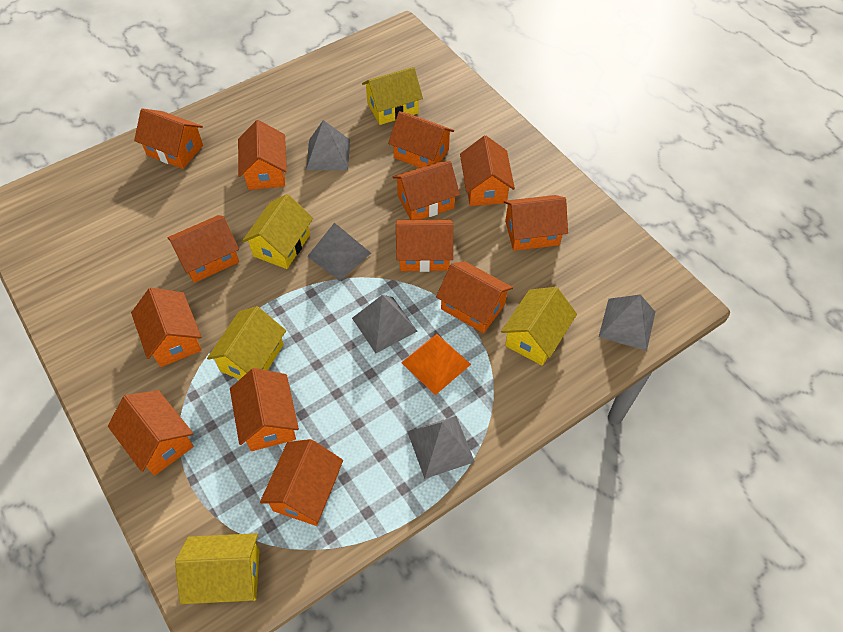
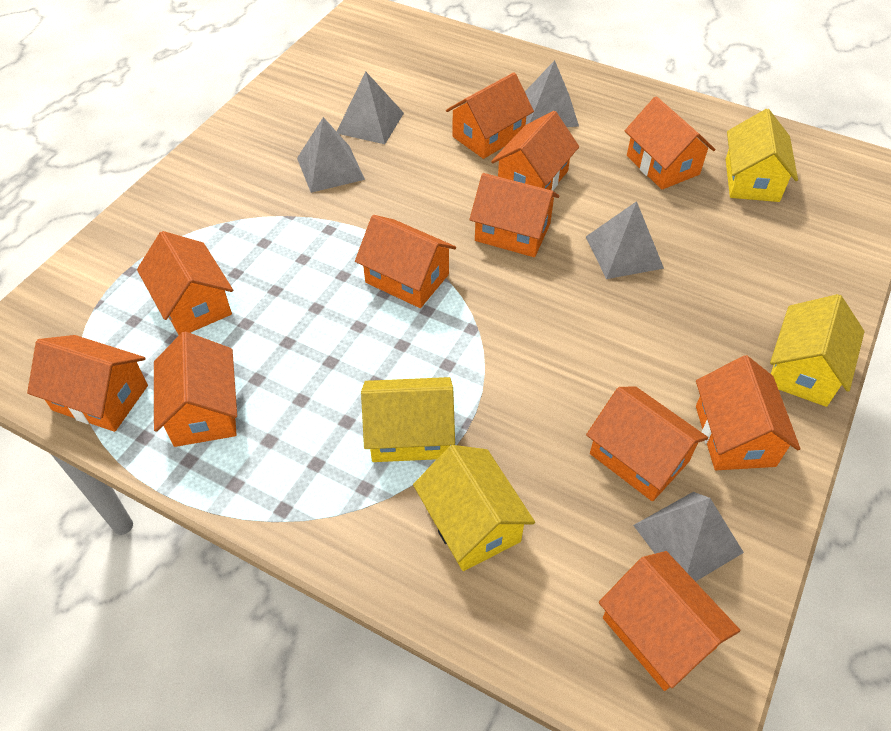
orange house: 13 -> 11
orange pyramid: 1 -> 0
yellow house: 5 -> 4

